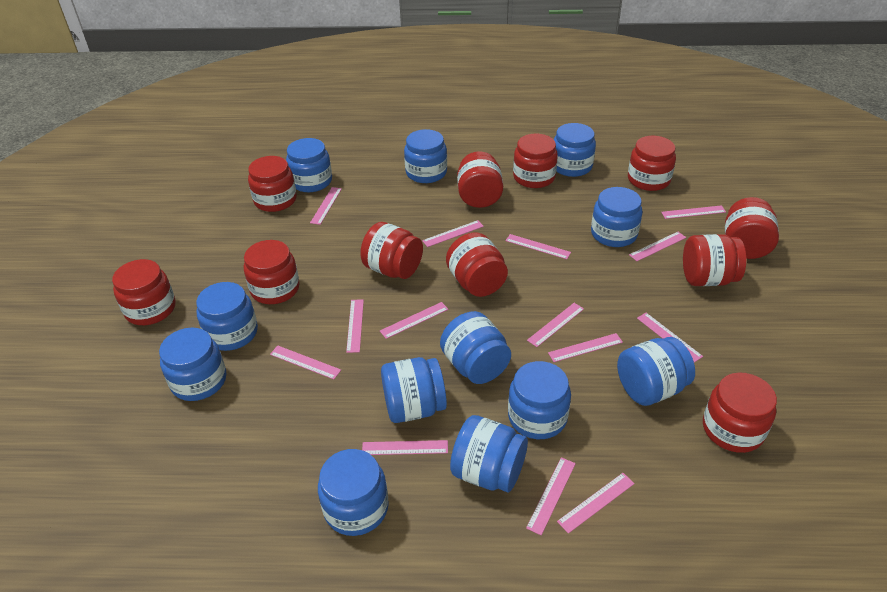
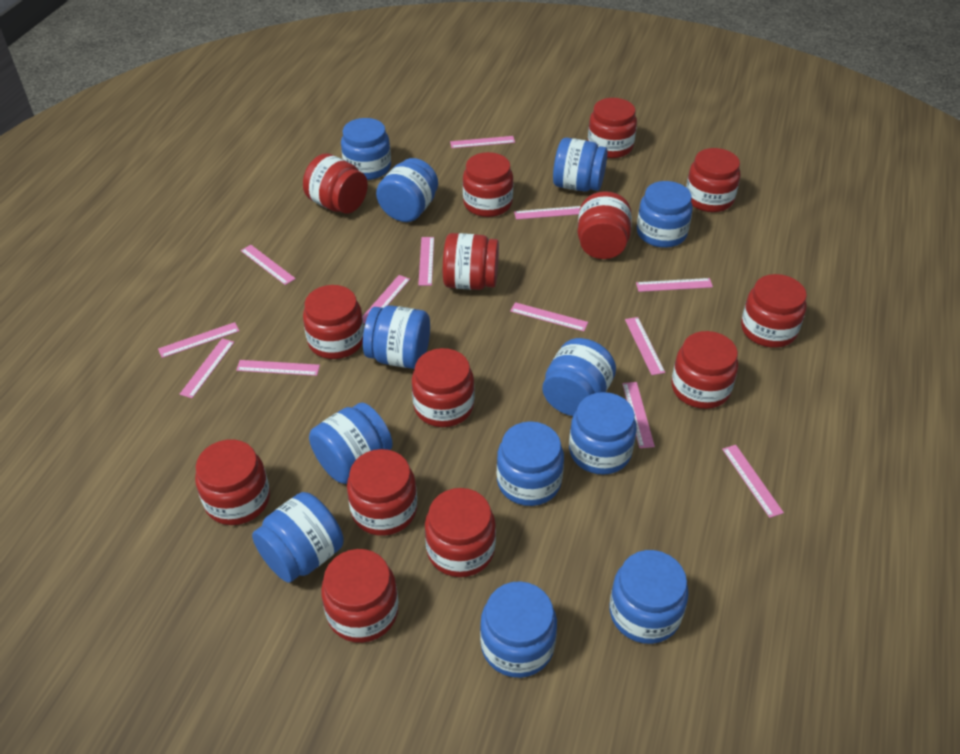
pink ruler: 14 -> 13
red jar: 11 -> 14

